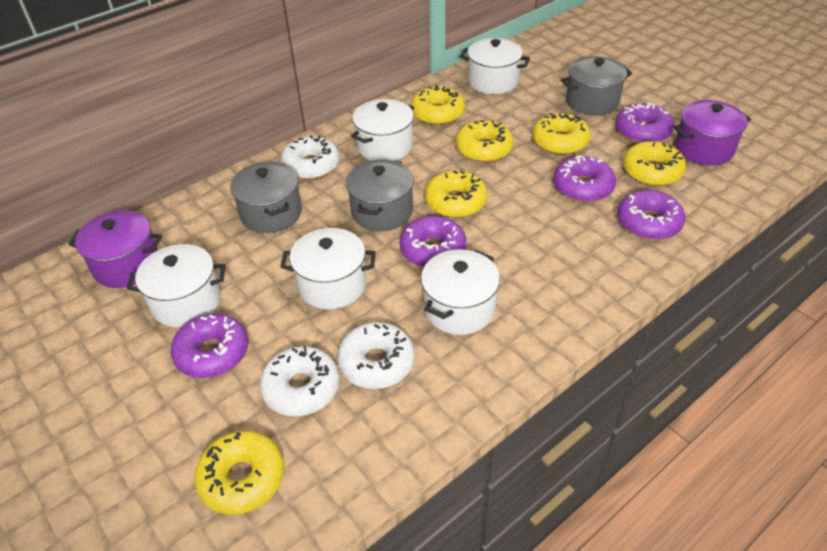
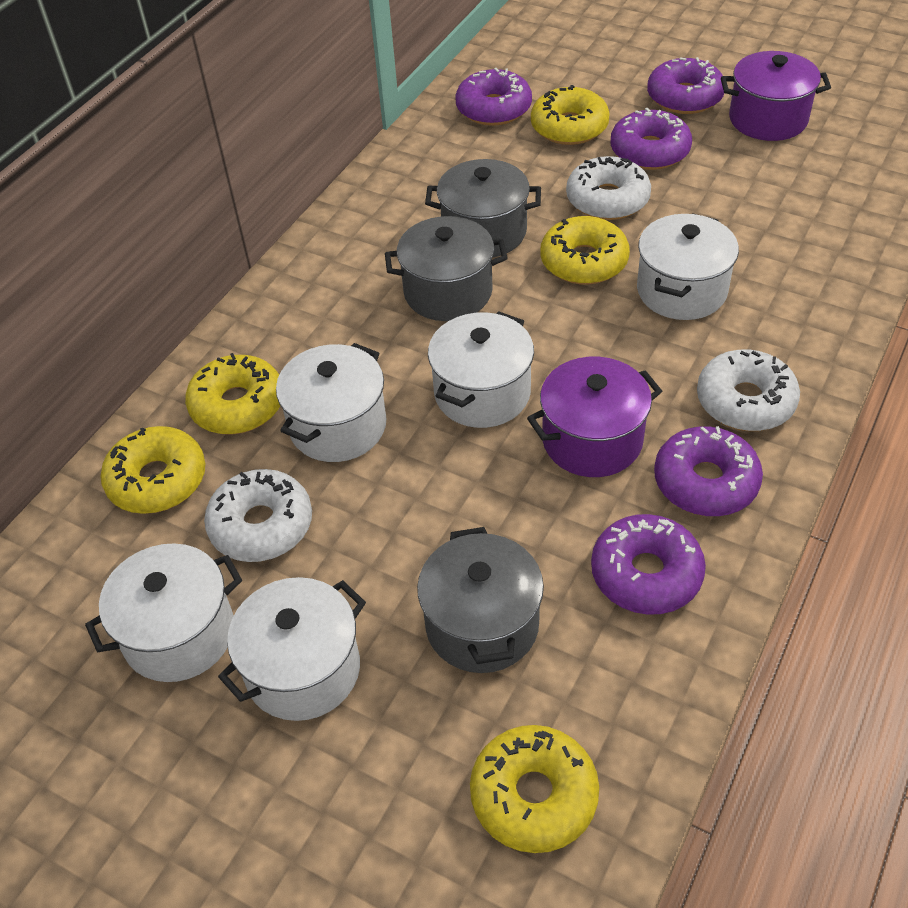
yellow donut: 6 -> 5

